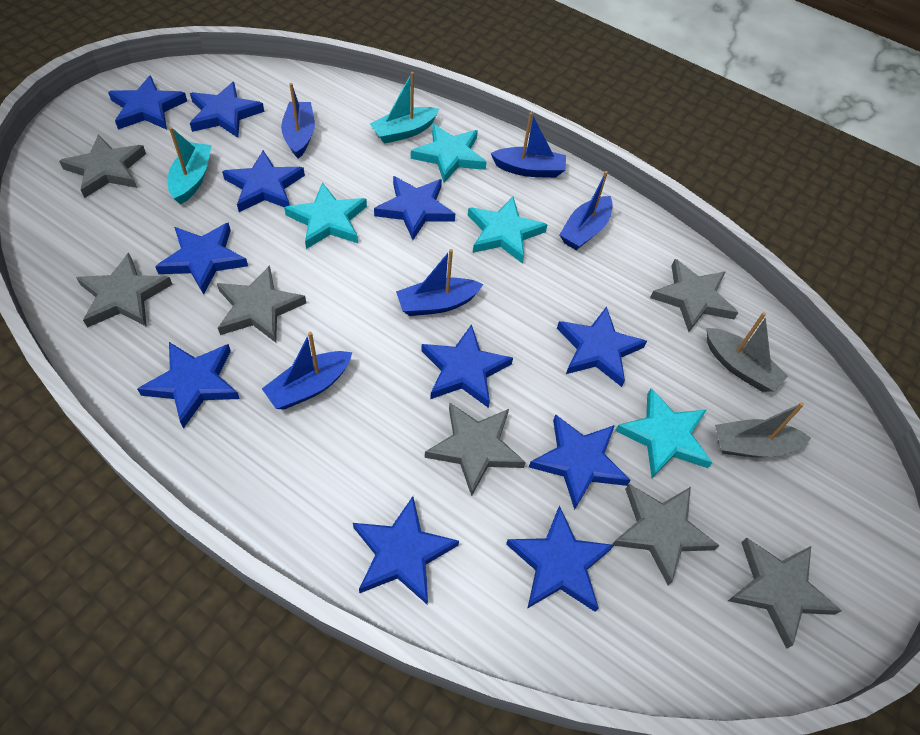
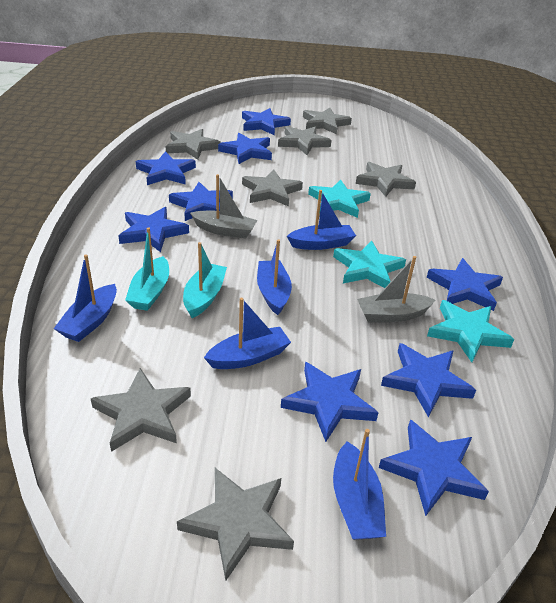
blue star: 11 -> 9
turquoise star: 4 -> 3

